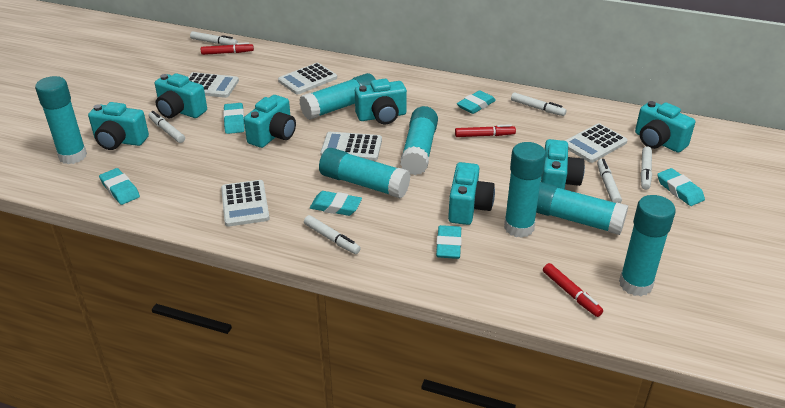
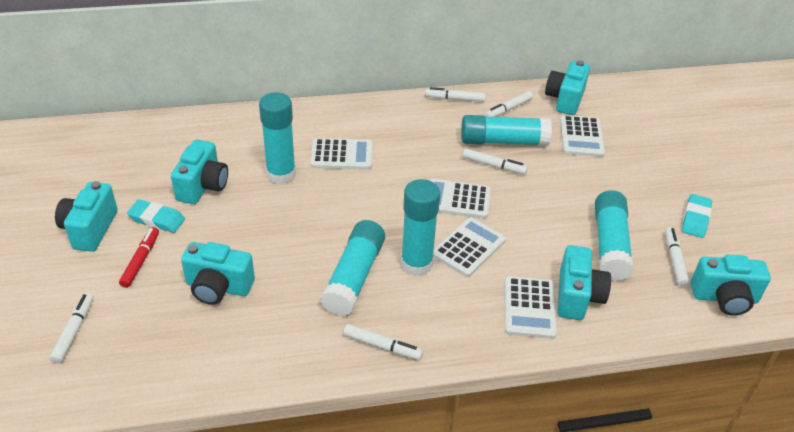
red marker: 3 -> 1
turquoise camera: 7 -> 6
turquoise eraser: 6 -> 2
turquoise glue stick: 7 -> 5

